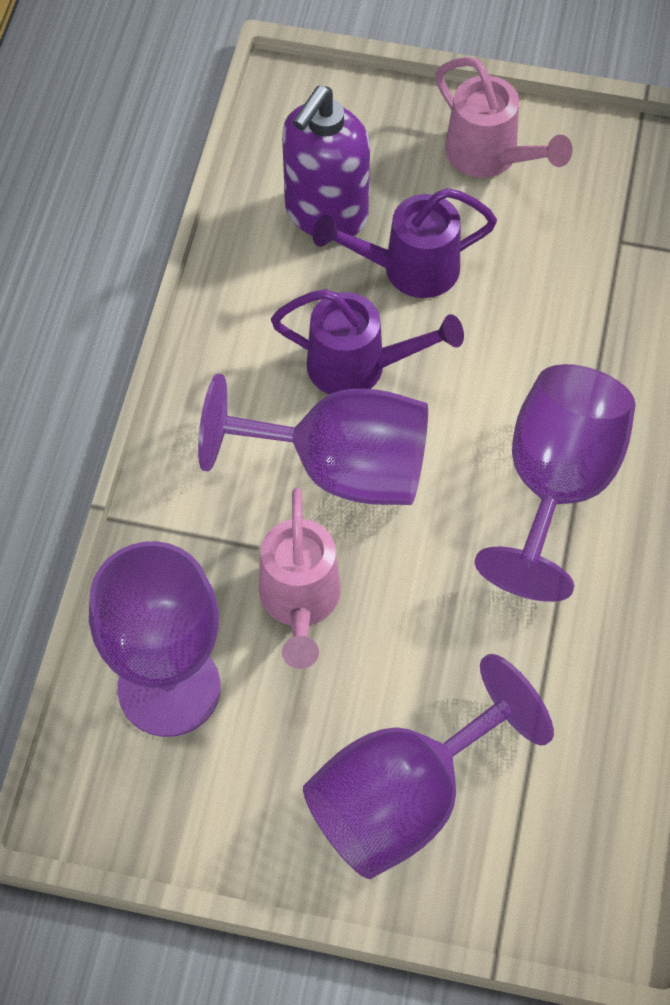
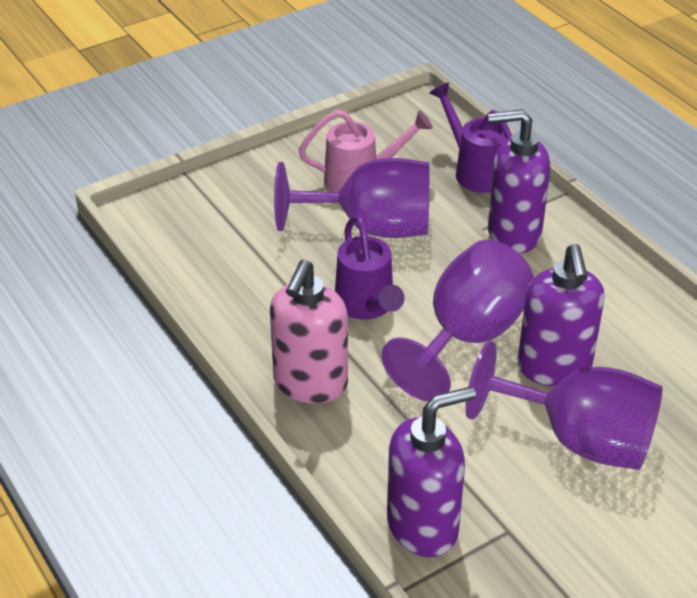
pink soap dispenser: 0 -> 1
pink watering can: 2 -> 1
purple goblet: 4 -> 3
purple soap dispenser: 1 -> 3

